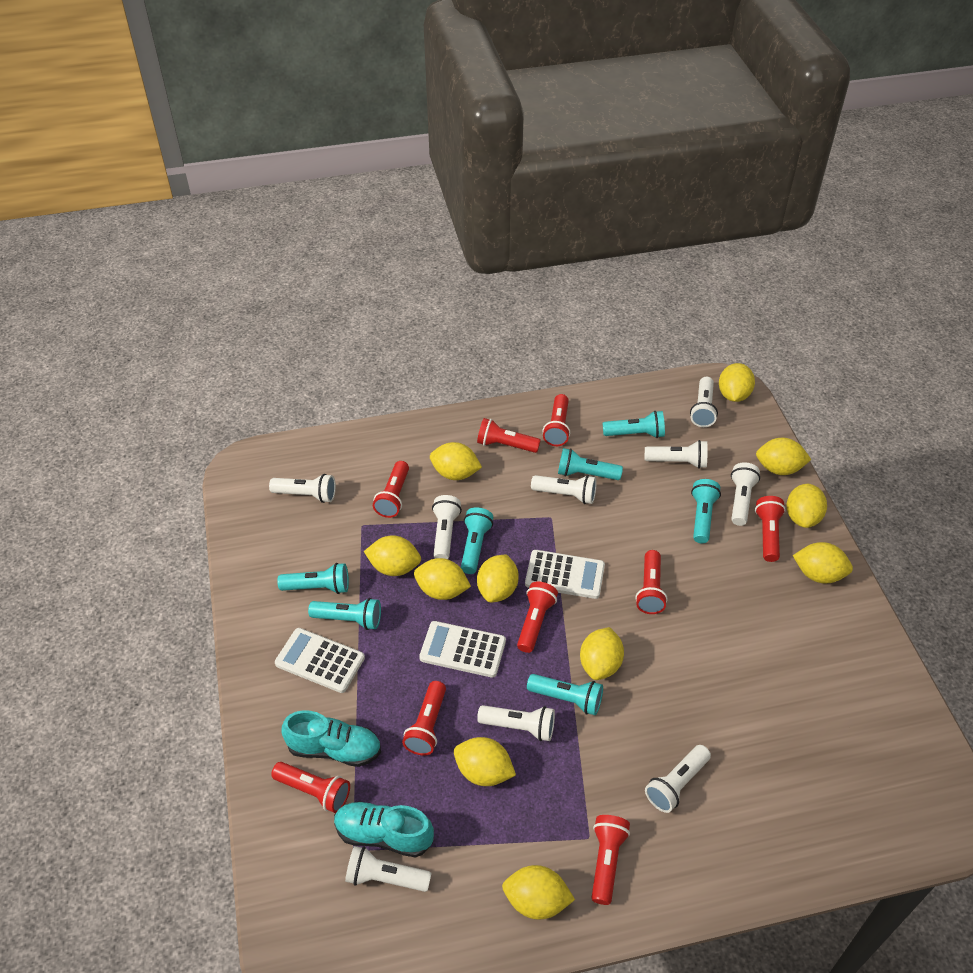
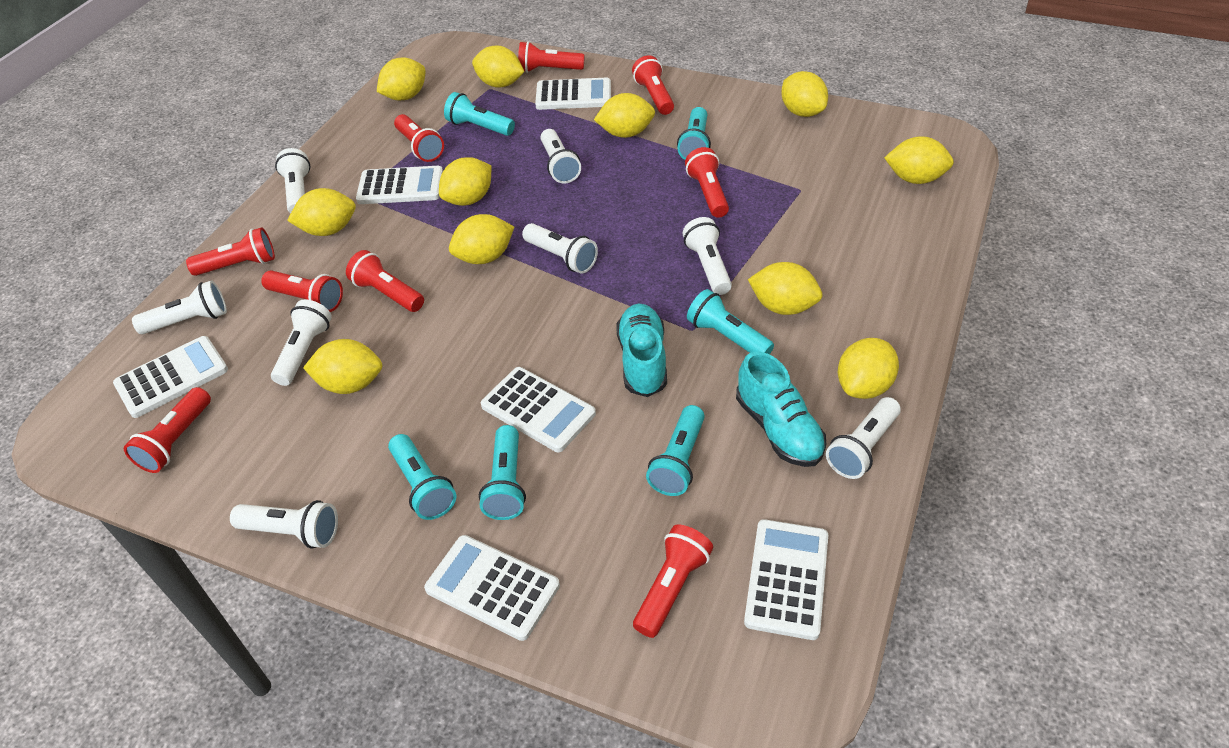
turquoise flashlight: 7 -> 6
white calculator: 3 -> 6
white flashlight: 9 -> 8

